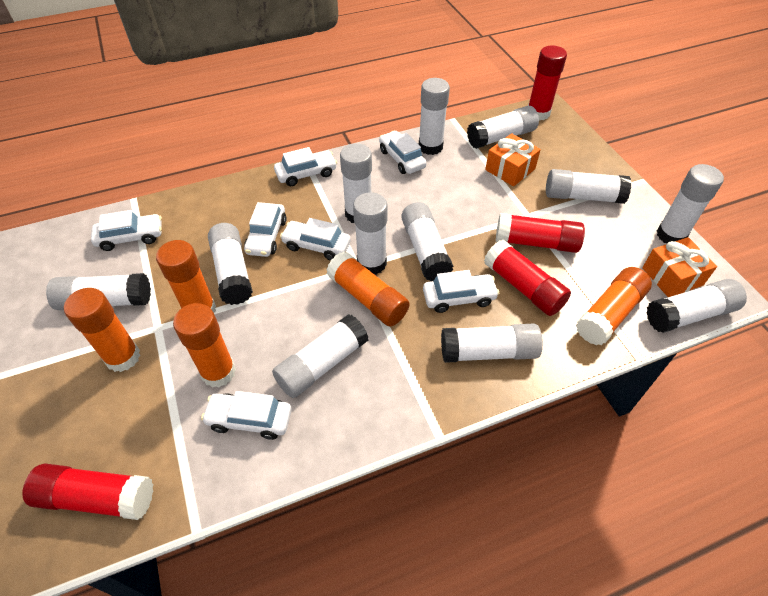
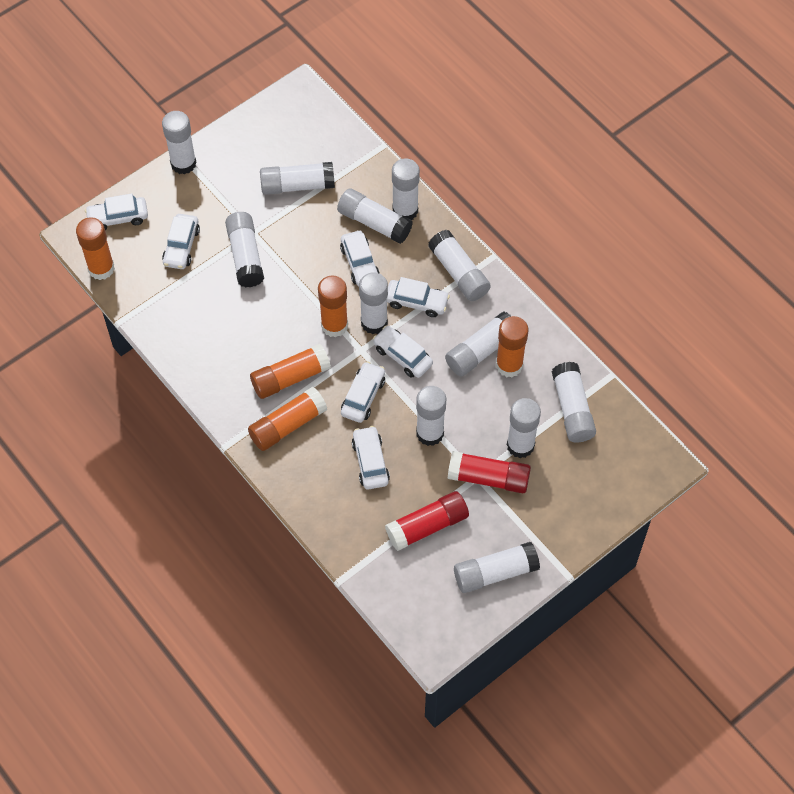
orange gift: 2 -> 0
red glue stick: 4 -> 2

